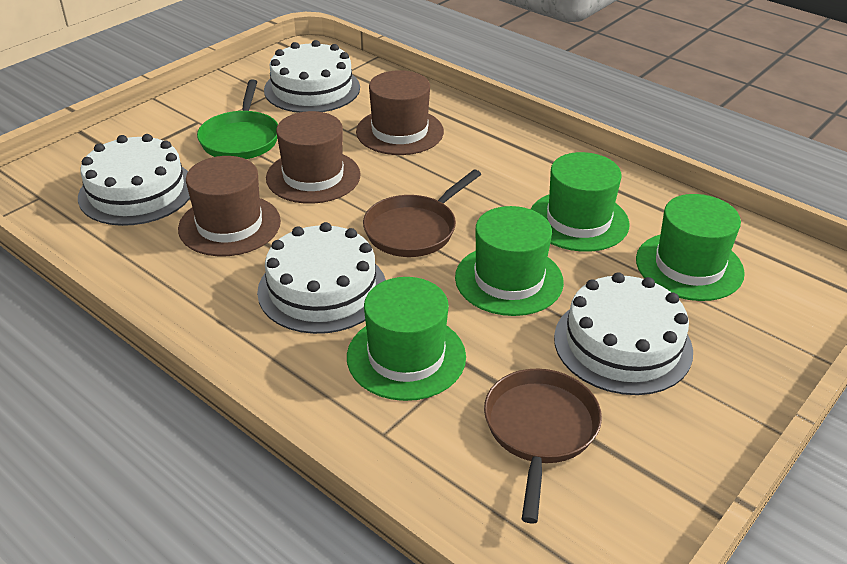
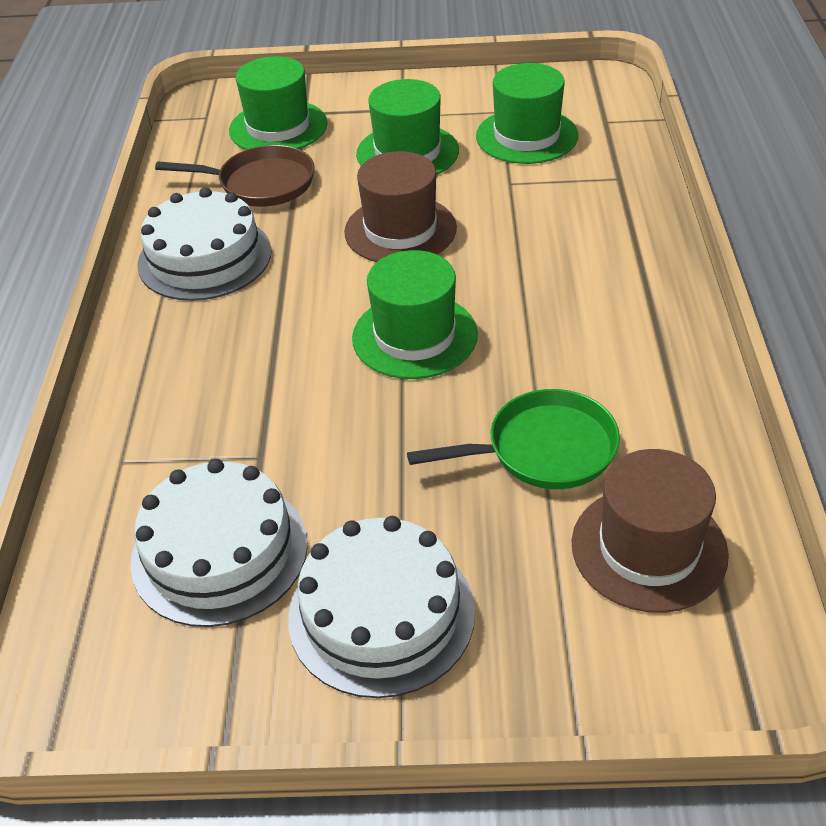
brown hat: 3 -> 2
brown pan: 2 -> 1
white cake: 4 -> 3

